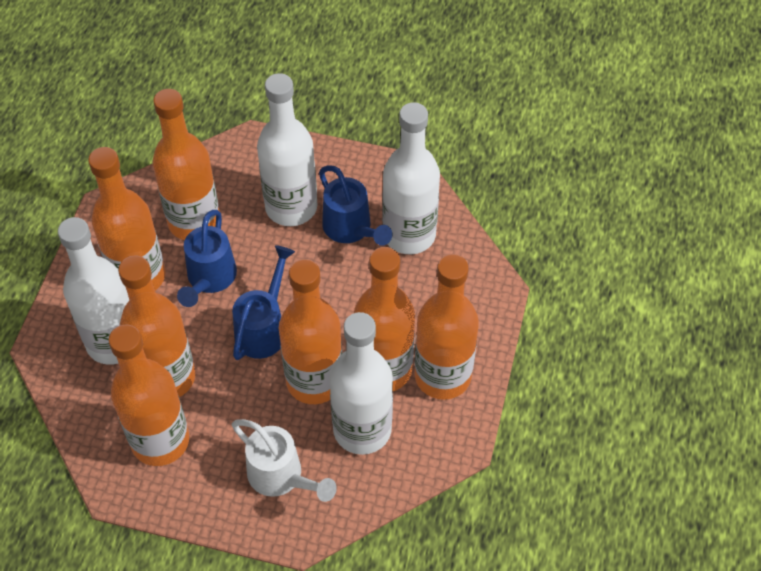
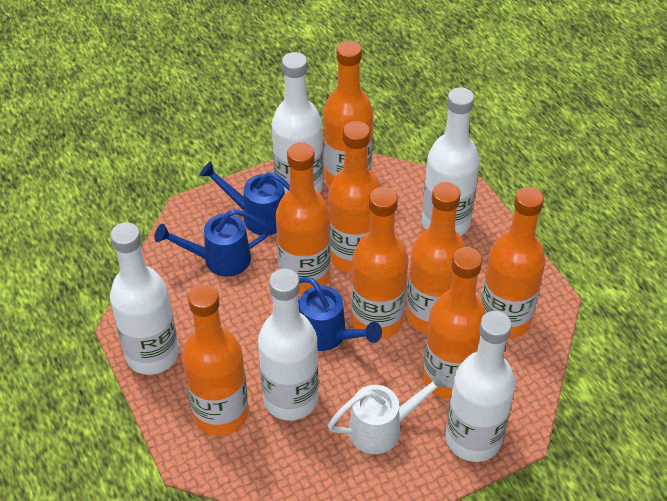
orange bottle: 7 -> 8
white bottle: 4 -> 5

